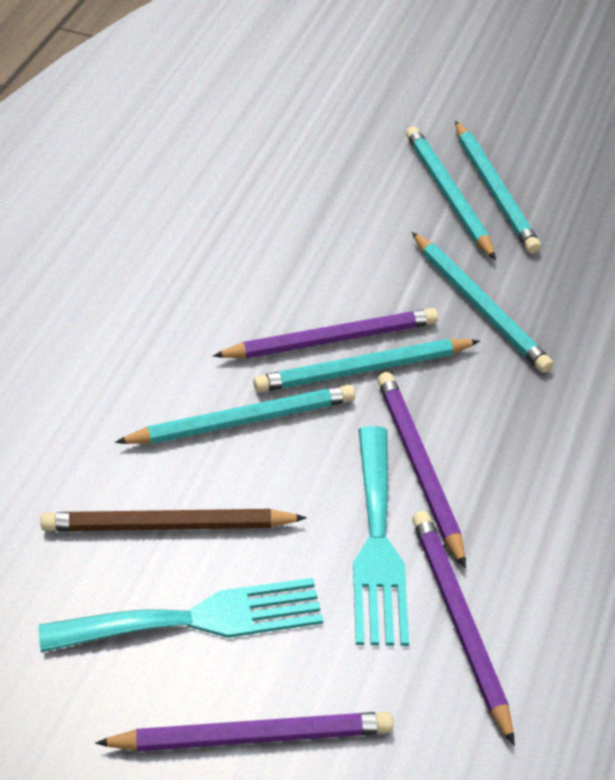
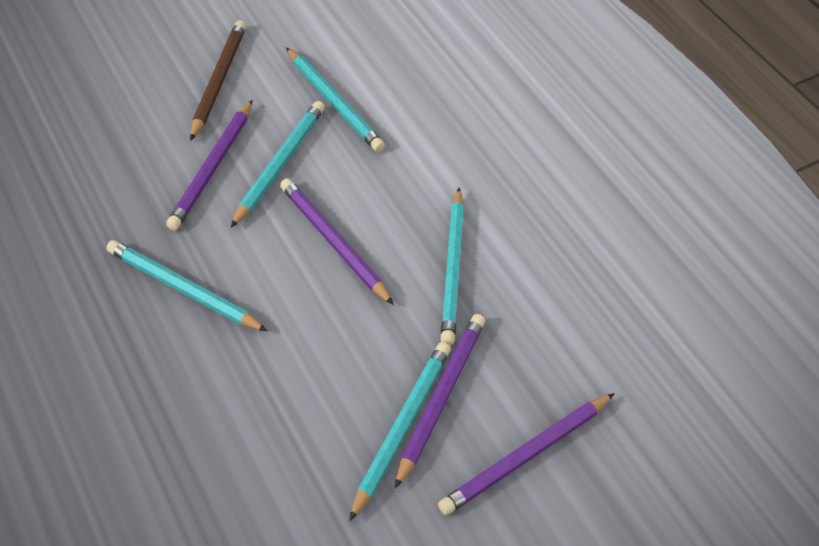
turquoise fork: 2 -> 0

